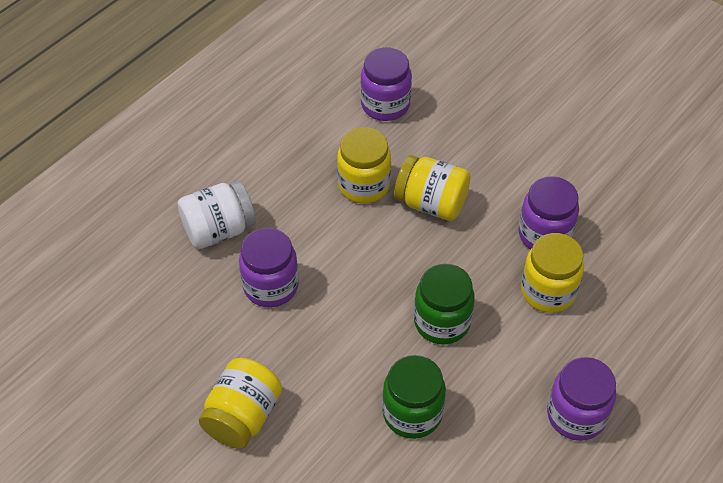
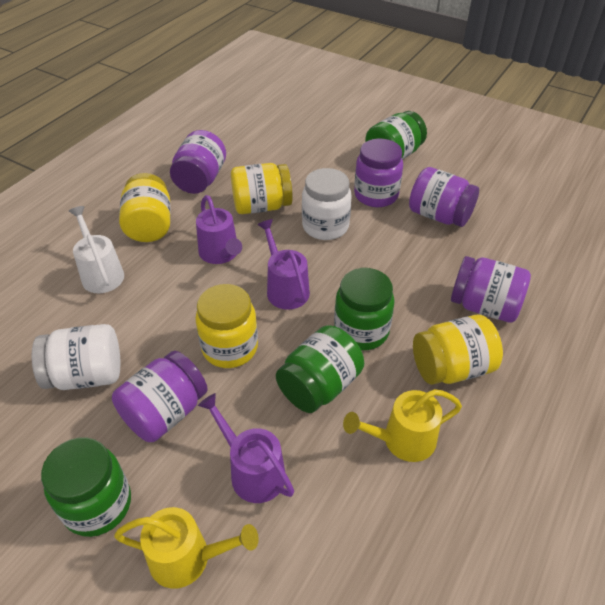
green jar: 2 -> 4
purple jar: 4 -> 5
purple watering can: 0 -> 3
white jar: 1 -> 2
white watering can: 0 -> 1
yellow watering can: 0 -> 2

